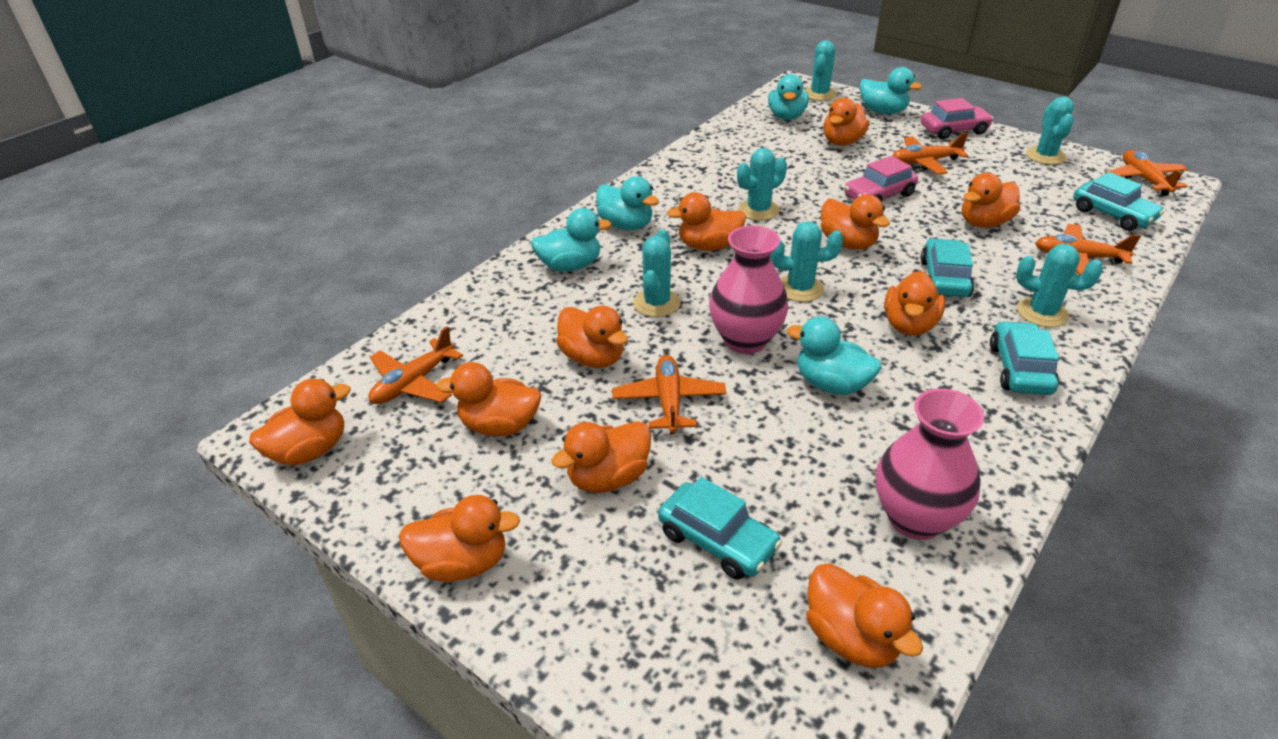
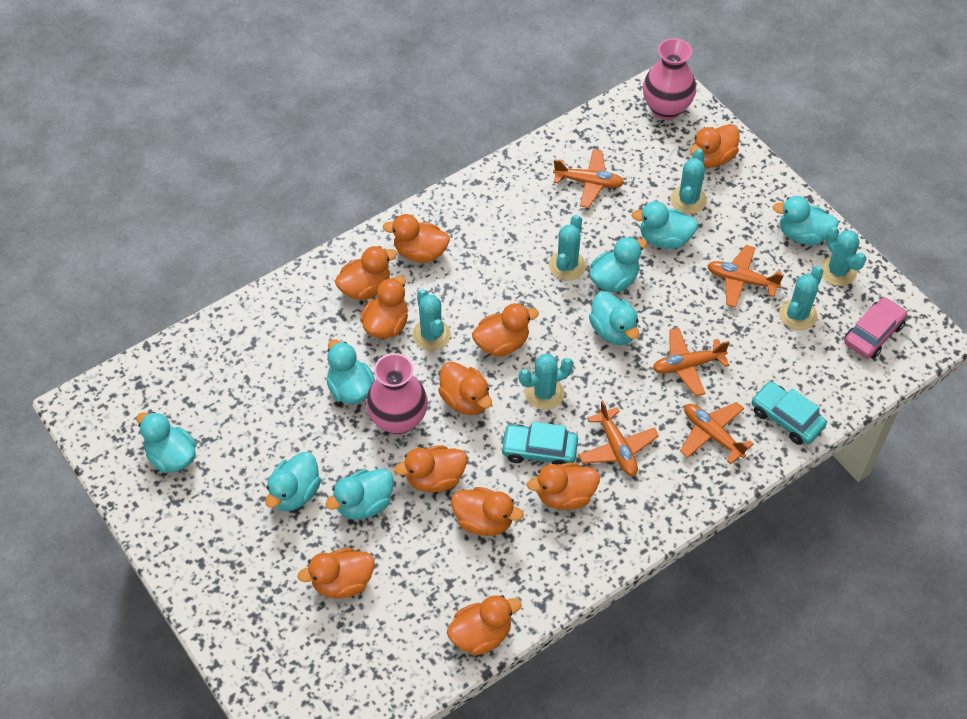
pink car: 2 -> 1
turquoise car: 4 -> 2
turquoise duck: 5 -> 8

